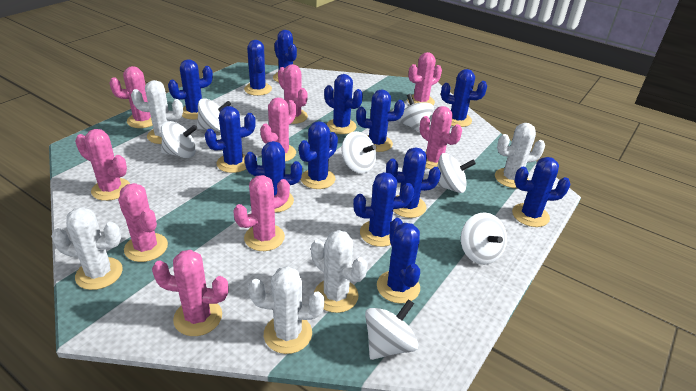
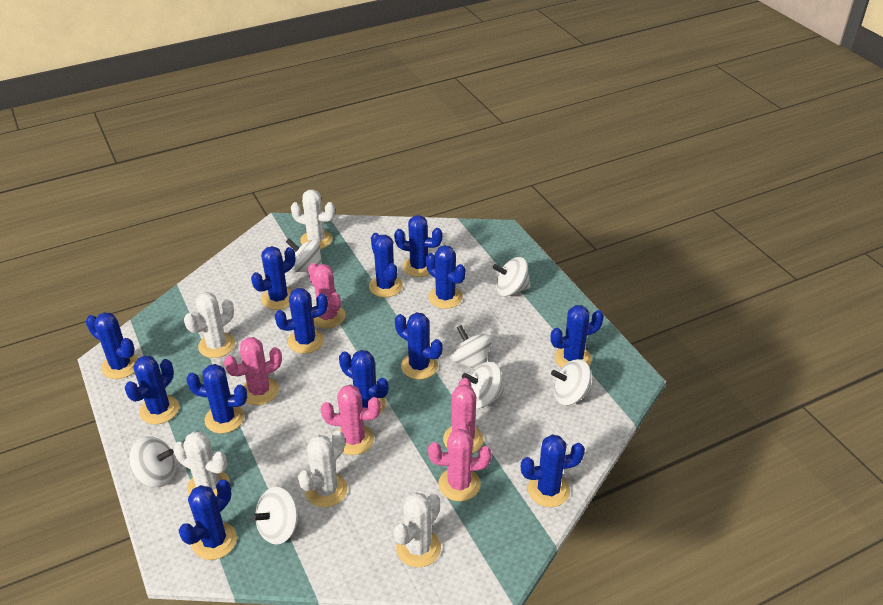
pink cactus: 9 -> 5

